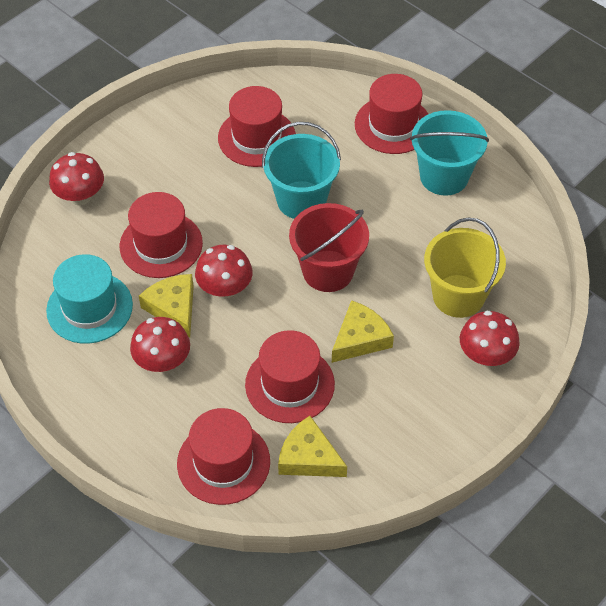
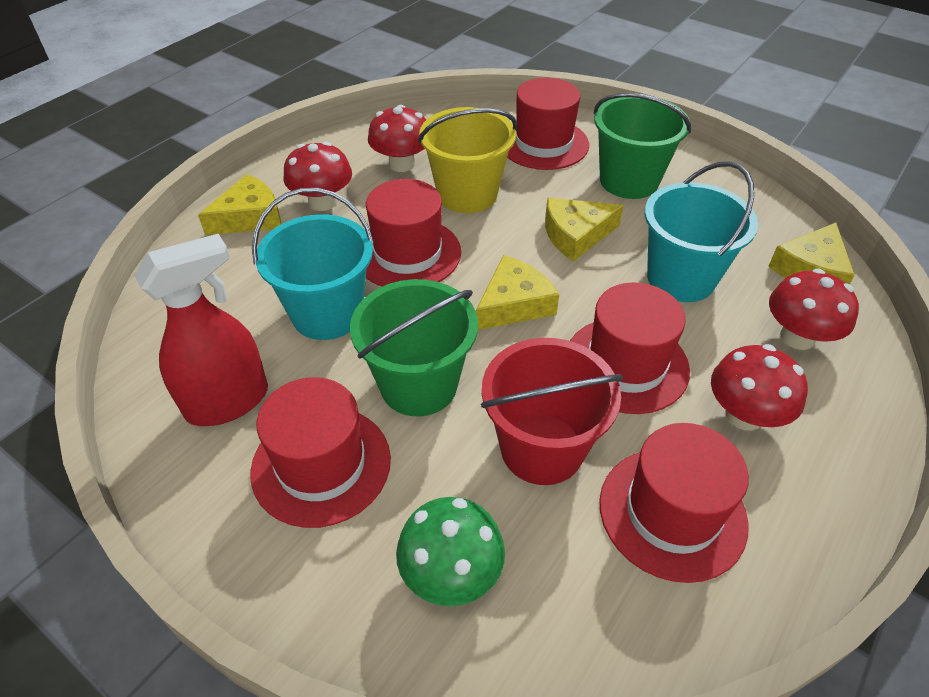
green bucket: 0 -> 2
green mushroom: 0 -> 1
red spray bottle: 0 -> 1
turquoise hat: 1 -> 0
yellow cheese: 3 -> 4

